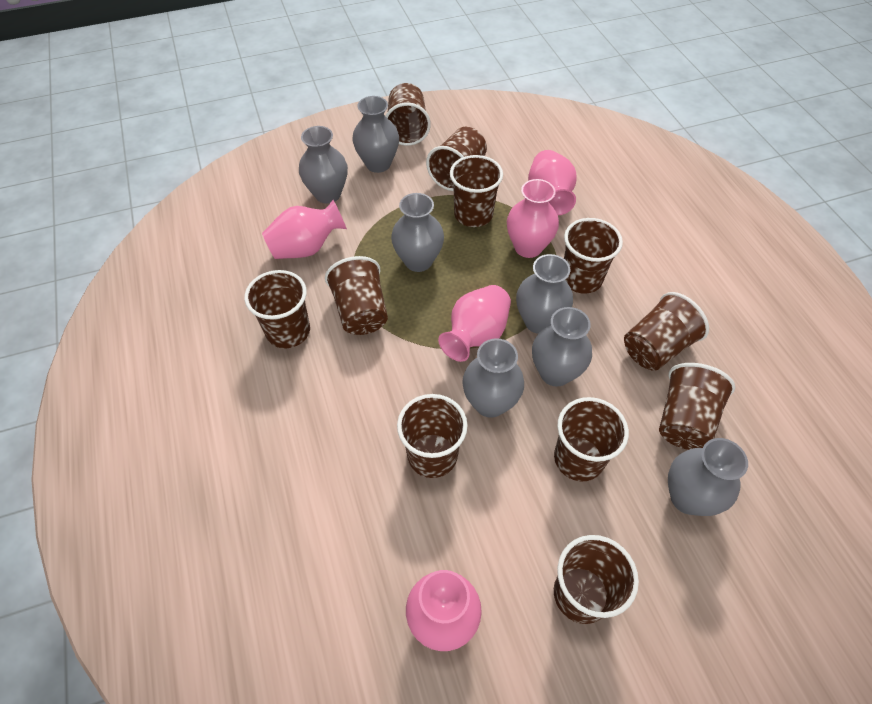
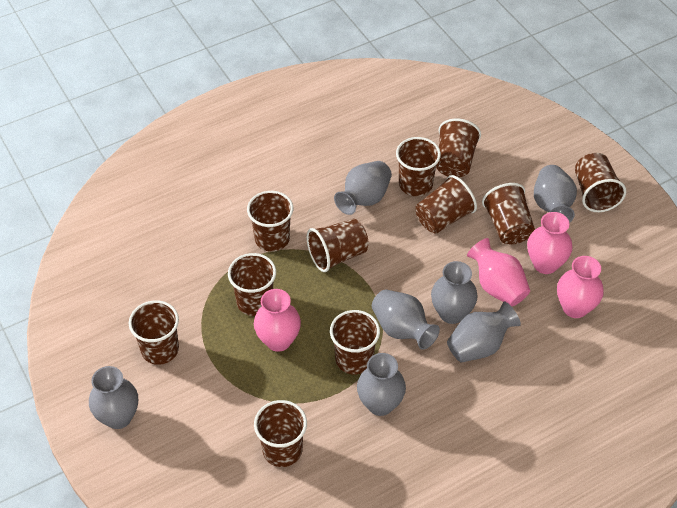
pink vase: 5 -> 4

